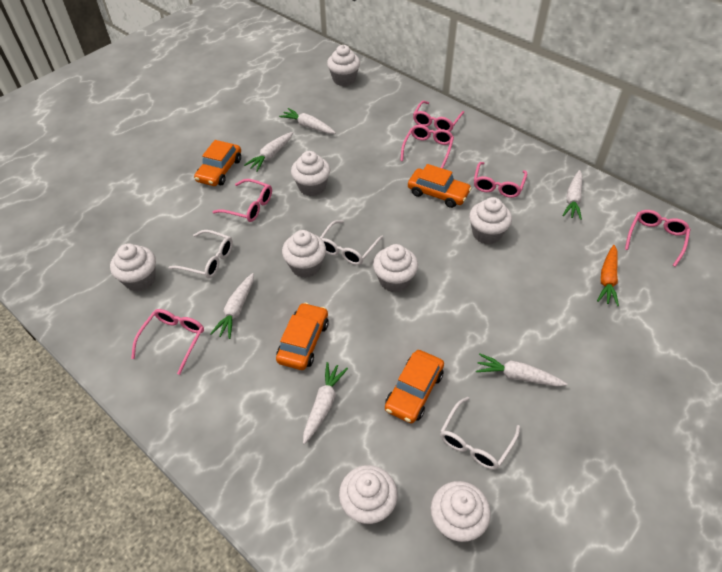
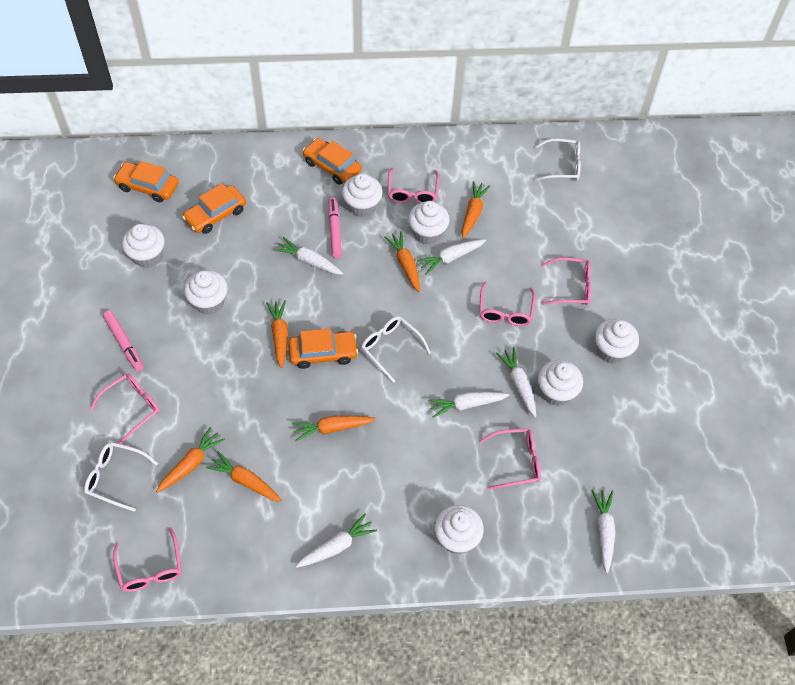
orange carrot: 1 -> 6
pink marker: 0 -> 2
white cupcake: 8 -> 7

